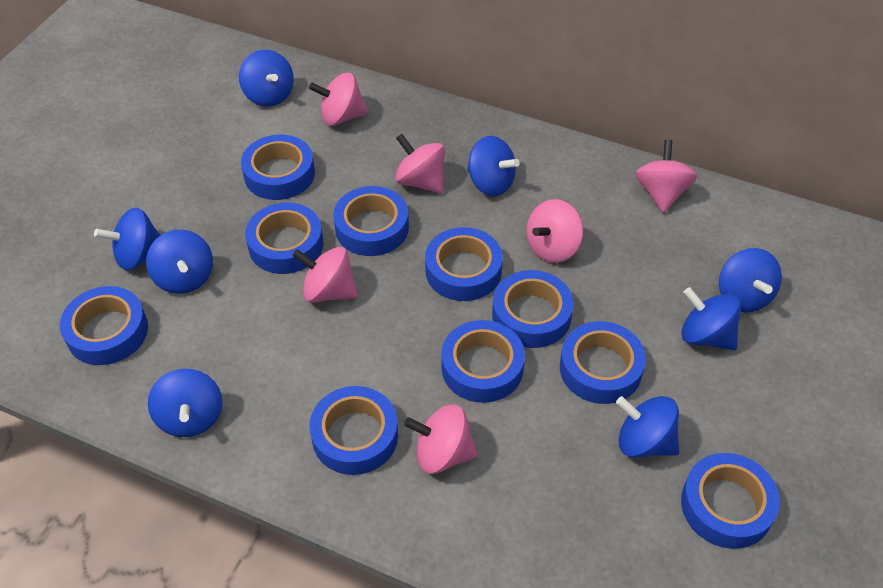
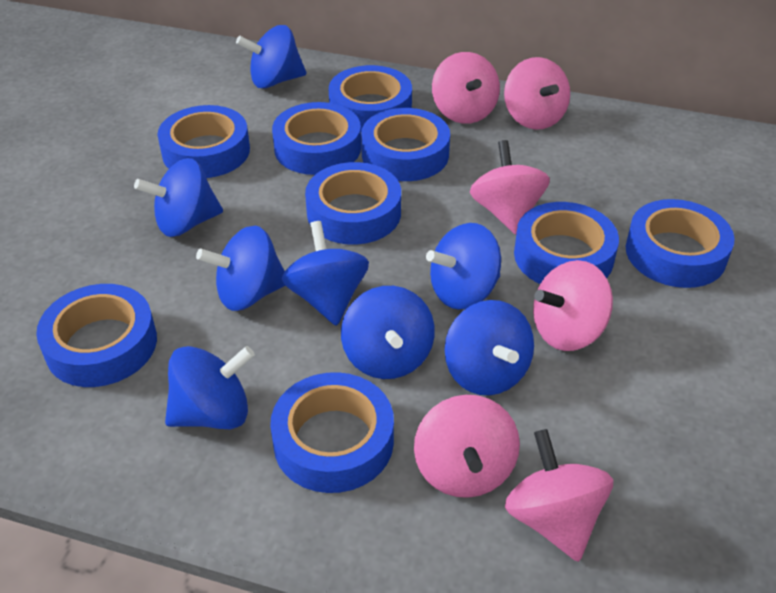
blue tape: 10 -> 9

